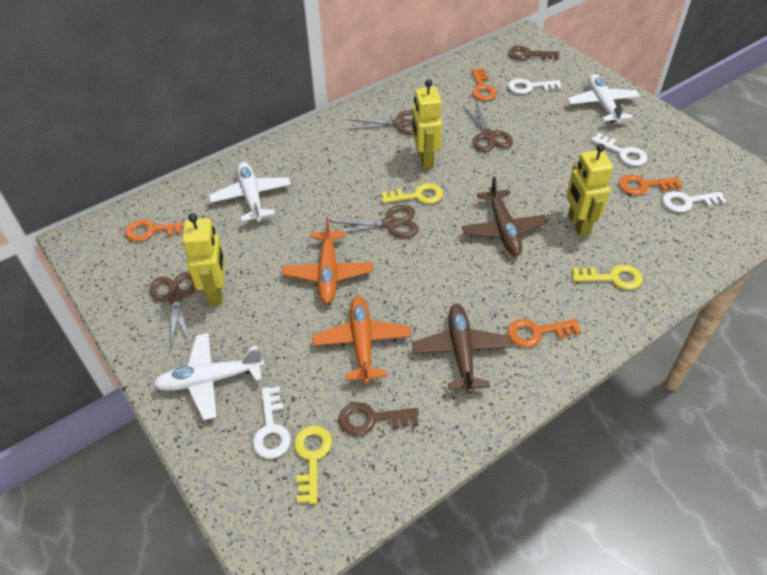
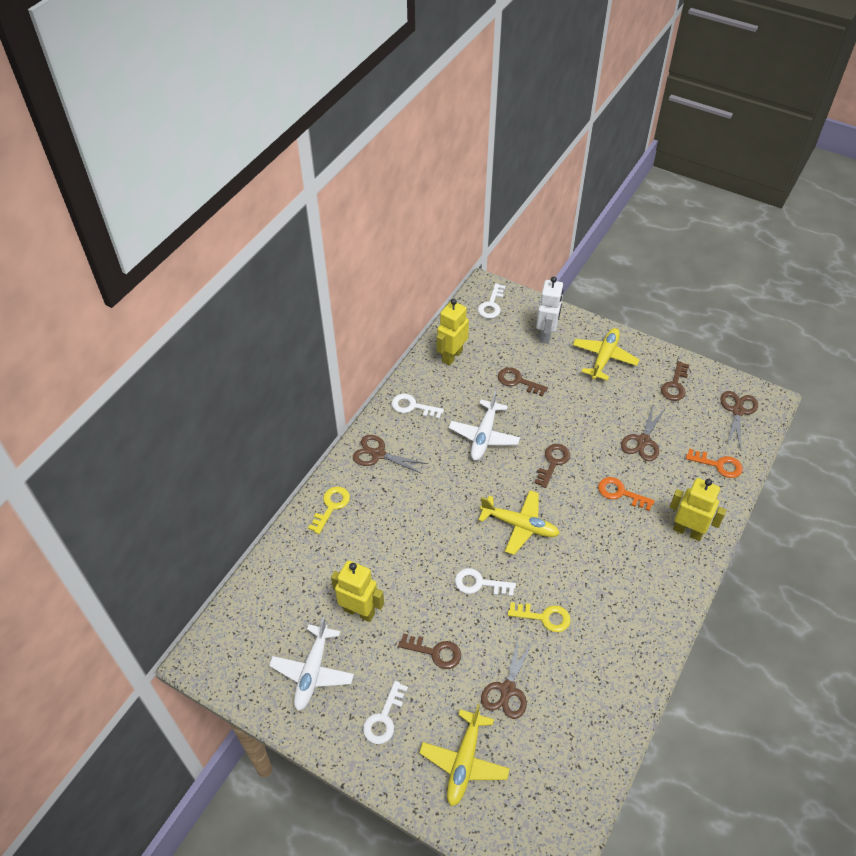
brown key: 2 -> 4
brown plane: 2 -> 0
orange key: 4 -> 2
orange plane: 2 -> 0
white plane: 3 -> 2
white robot: 0 -> 1
yellow key: 3 -> 2
yellow plane: 0 -> 3

